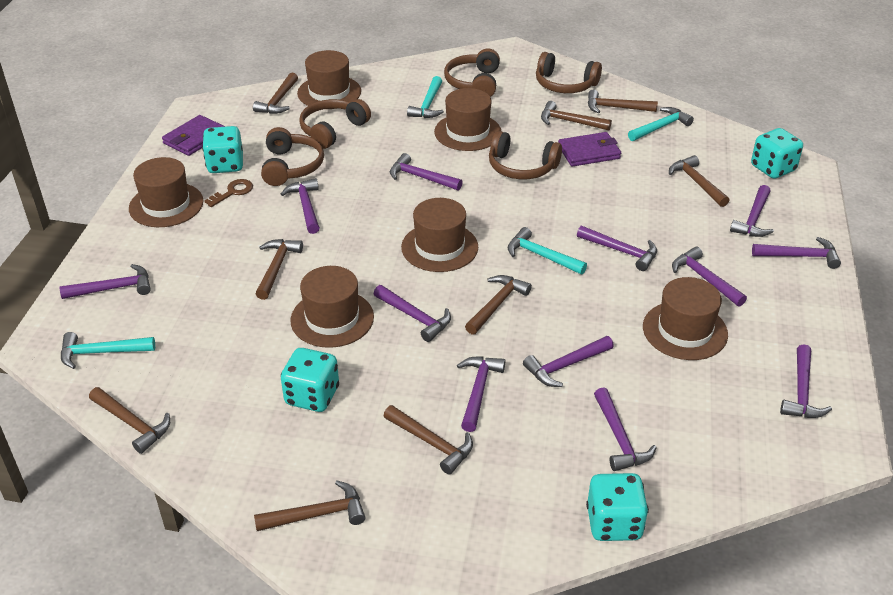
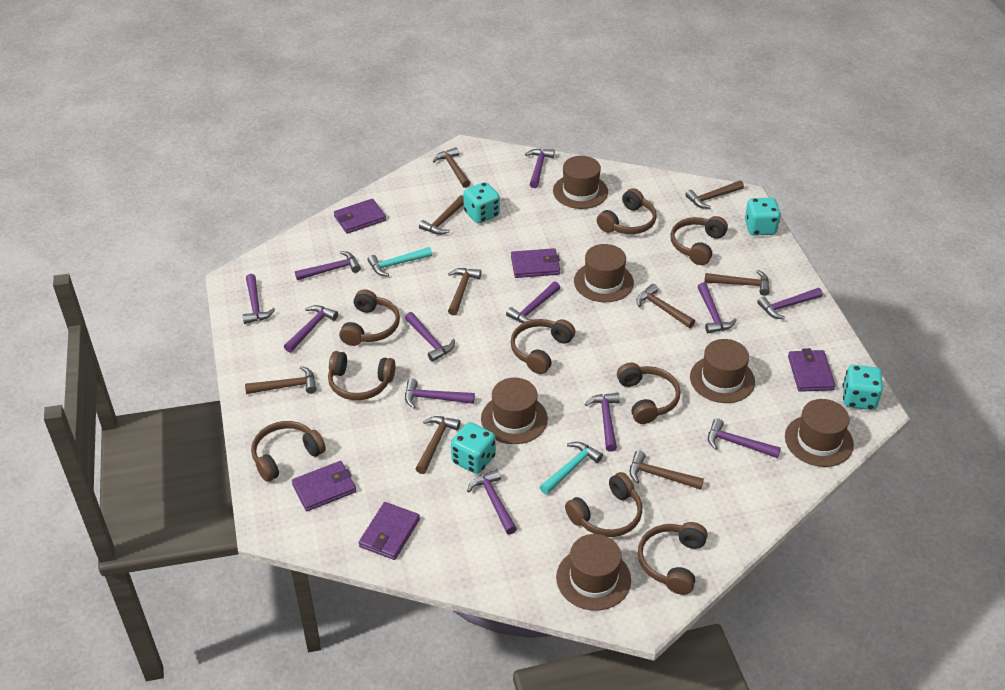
brown headphones: 5 -> 9
brown key: 1 -> 0
purple wallet: 2 -> 5
turquoise hammer: 4 -> 2

